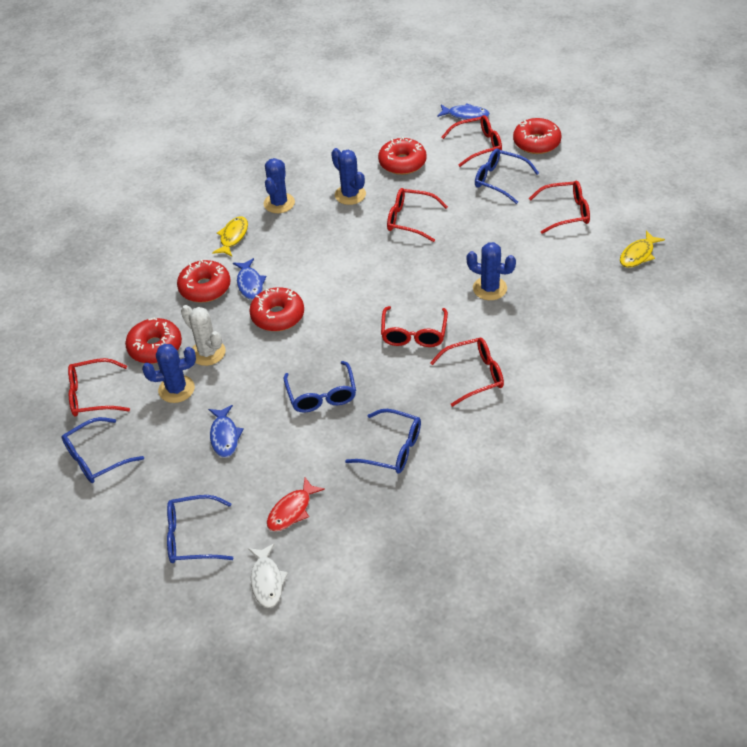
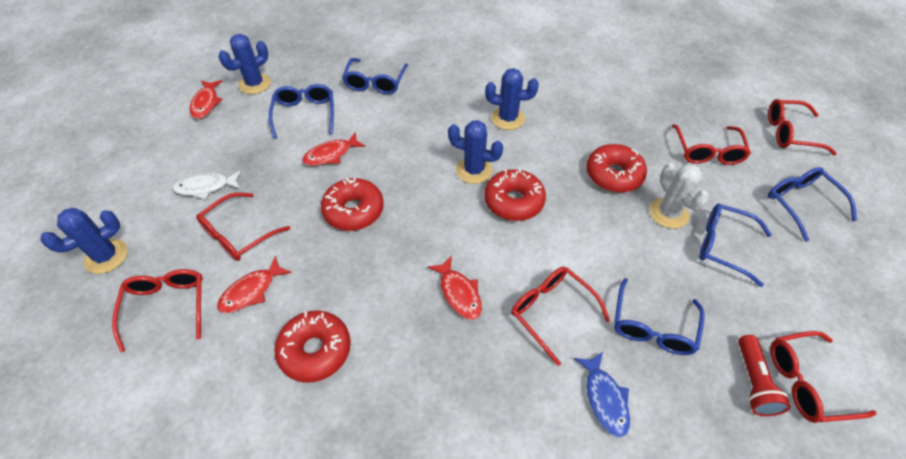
blue fish: 3 -> 1
red donut: 5 -> 4
red fish: 1 -> 4
red flashlight: 0 -> 1
yellow fish: 2 -> 0

